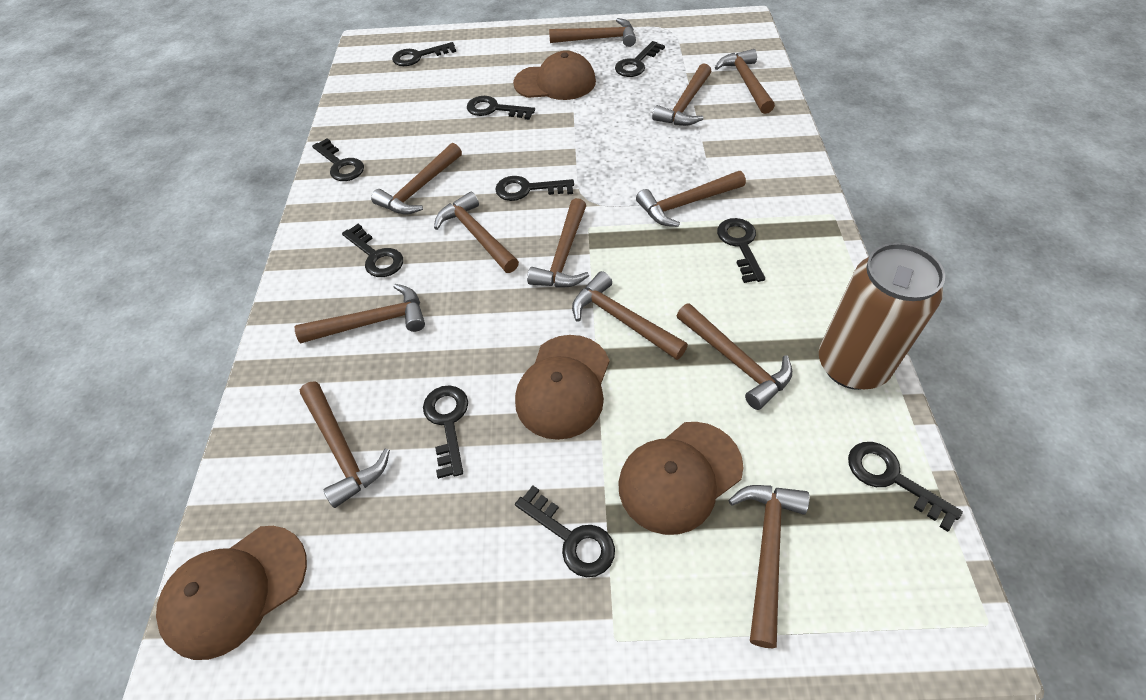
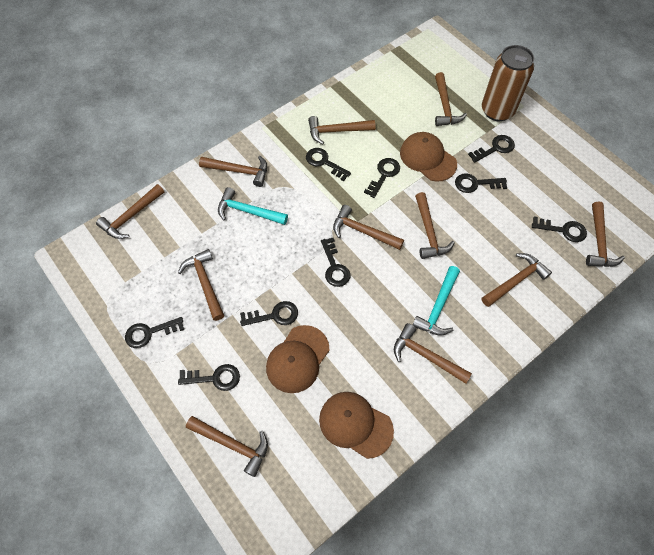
black key: 10 -> 9
brown cap: 4 -> 3
brown hammer: 12 -> 11
turquoise hammer: 0 -> 2

